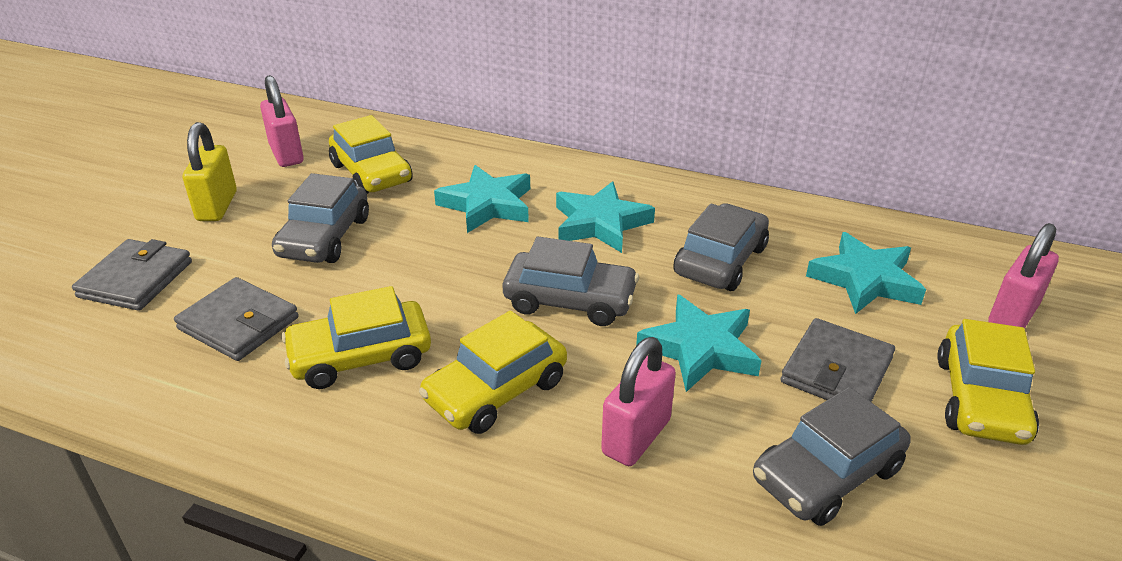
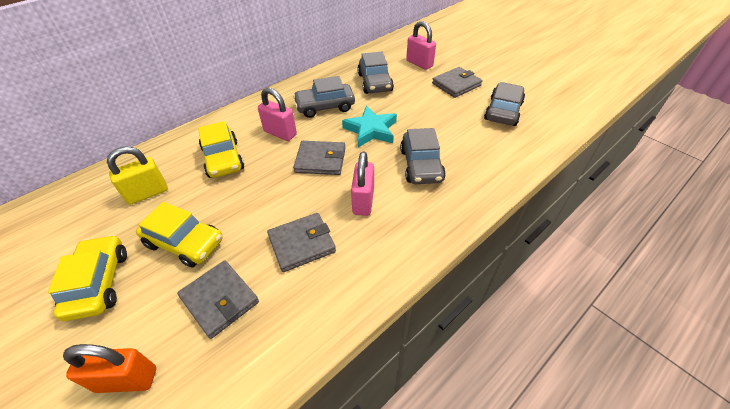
grey wallet: 3 -> 4
orange padlock: 0 -> 1
turquoise star: 4 -> 1
yellow car: 4 -> 3

